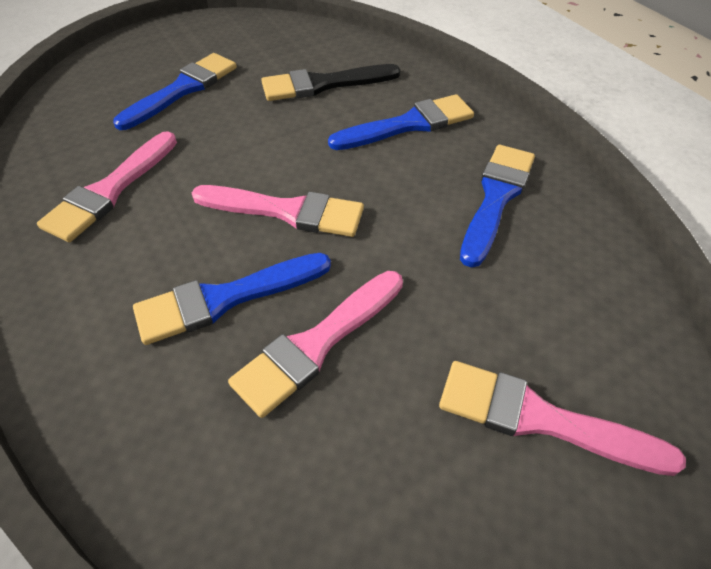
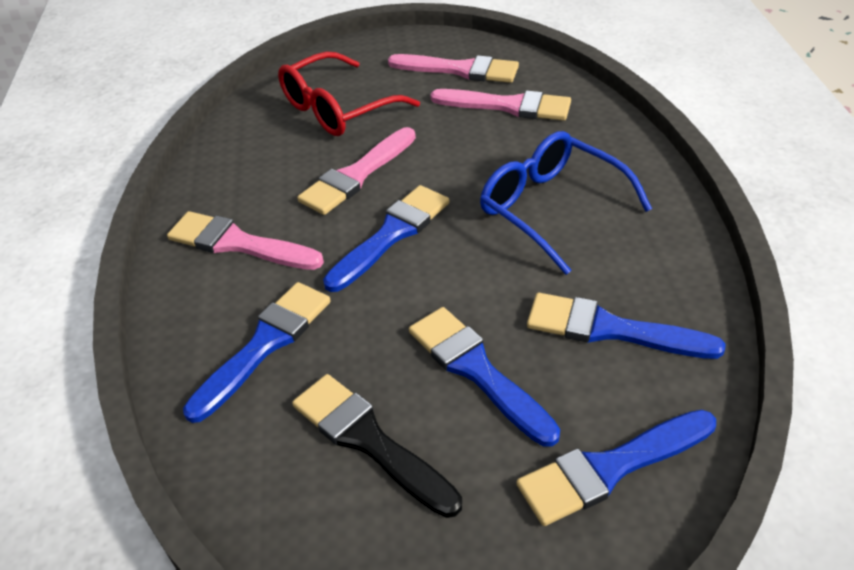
blue brush: 4 -> 5
blue glasses: 0 -> 1
red glasses: 0 -> 1

